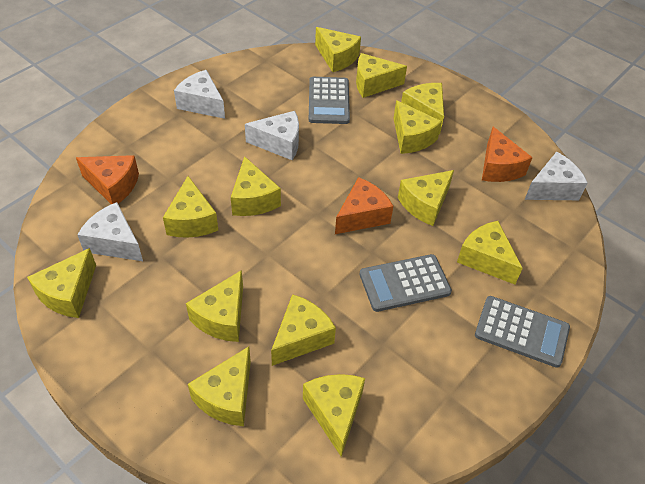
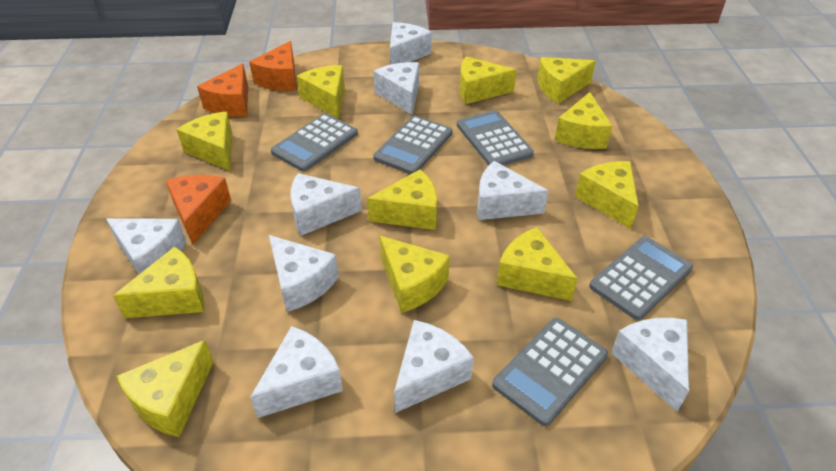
grey calculator: 3 -> 5
white cheese: 4 -> 9
yellow cheese: 13 -> 11

